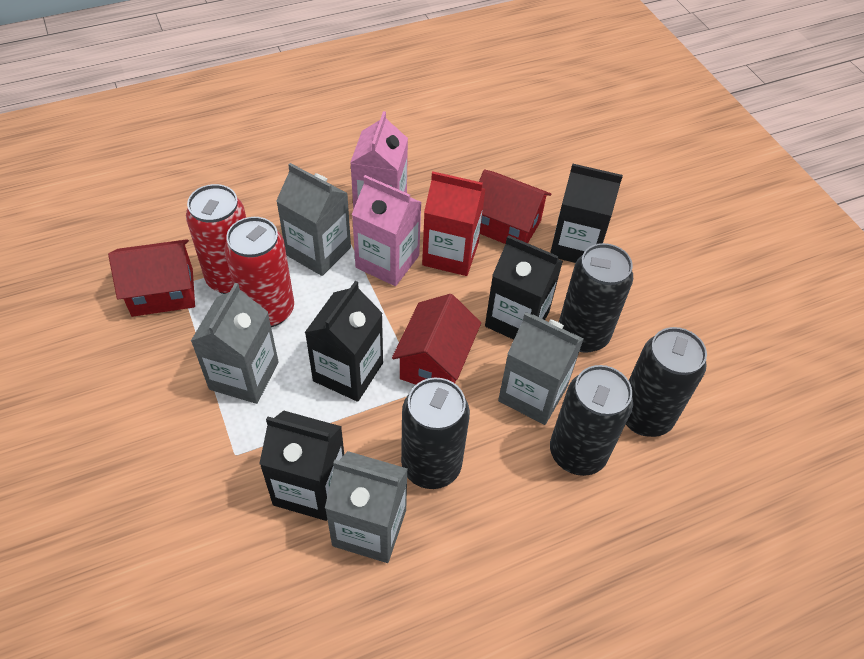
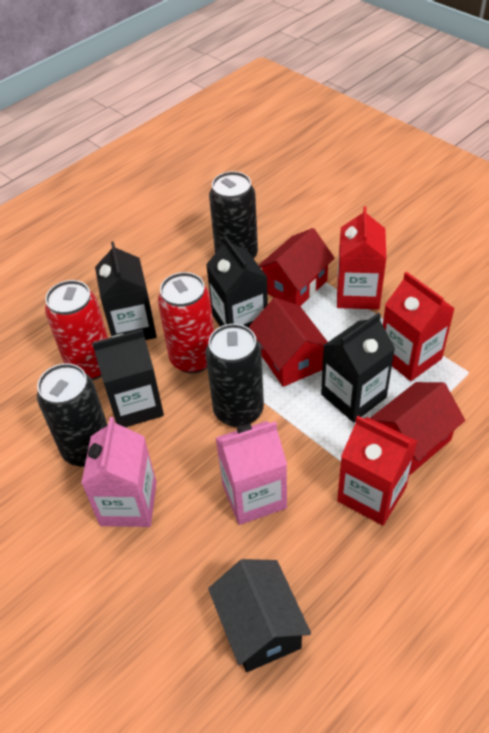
black can: 4 -> 3
black house: 0 -> 1
grey carton: 4 -> 0
red carton: 1 -> 3

